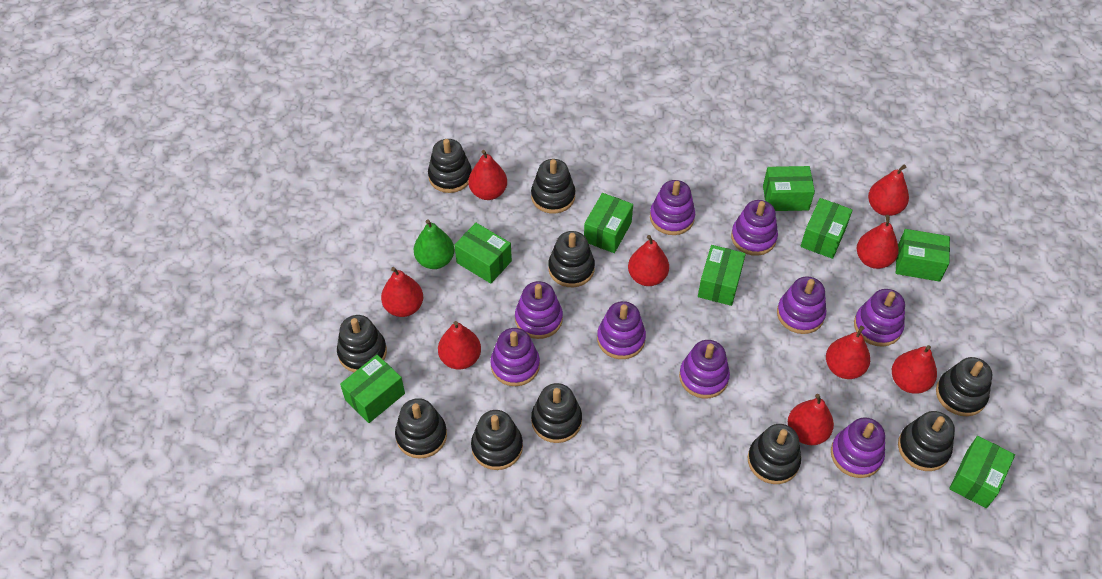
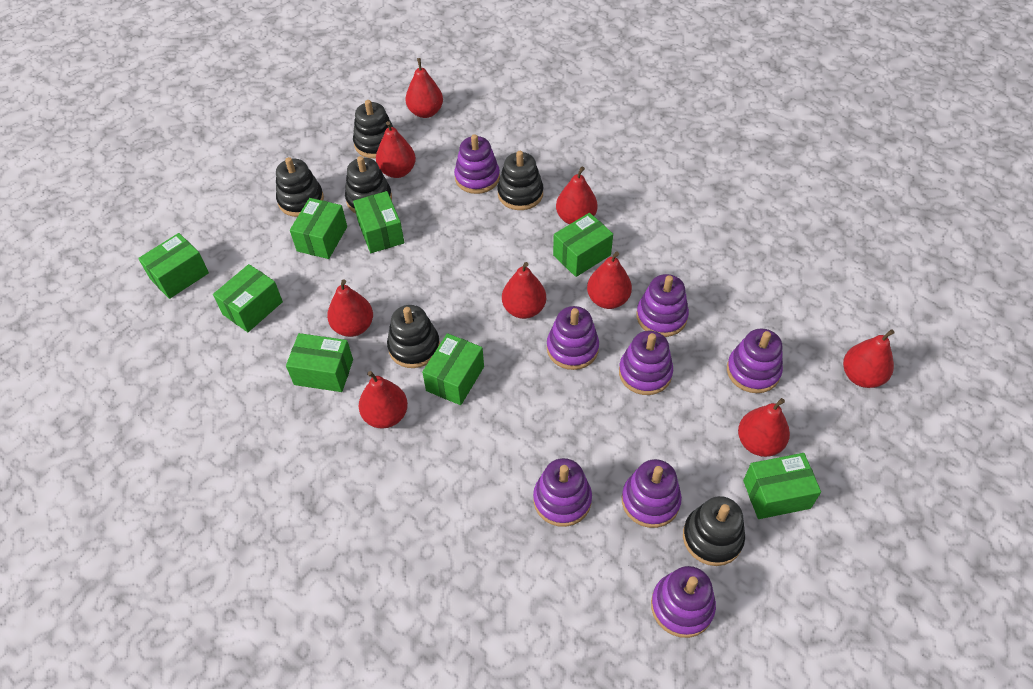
black stacking toy: 10 -> 6
green pear: 1 -> 0
purple stacking toy: 9 -> 8

